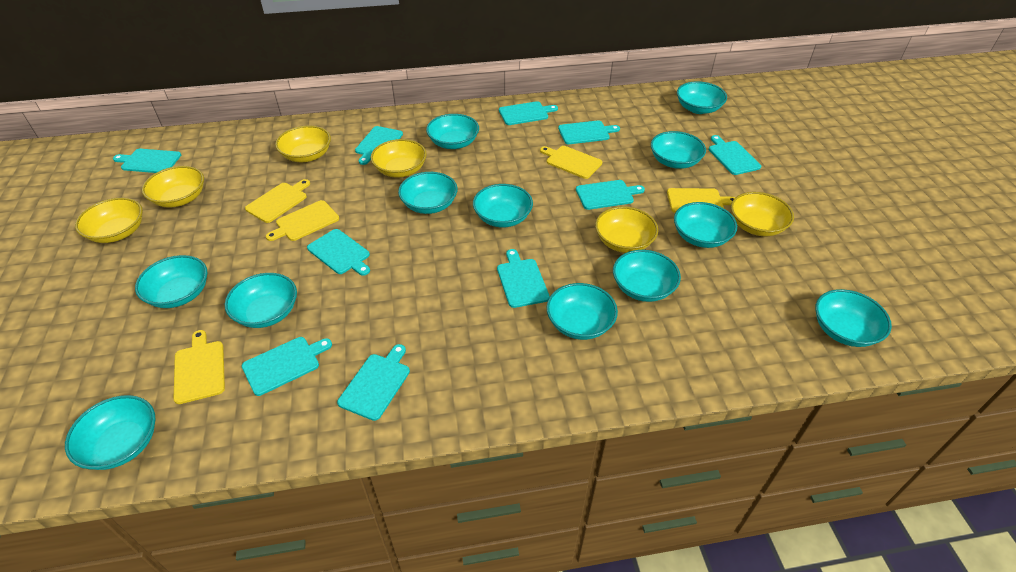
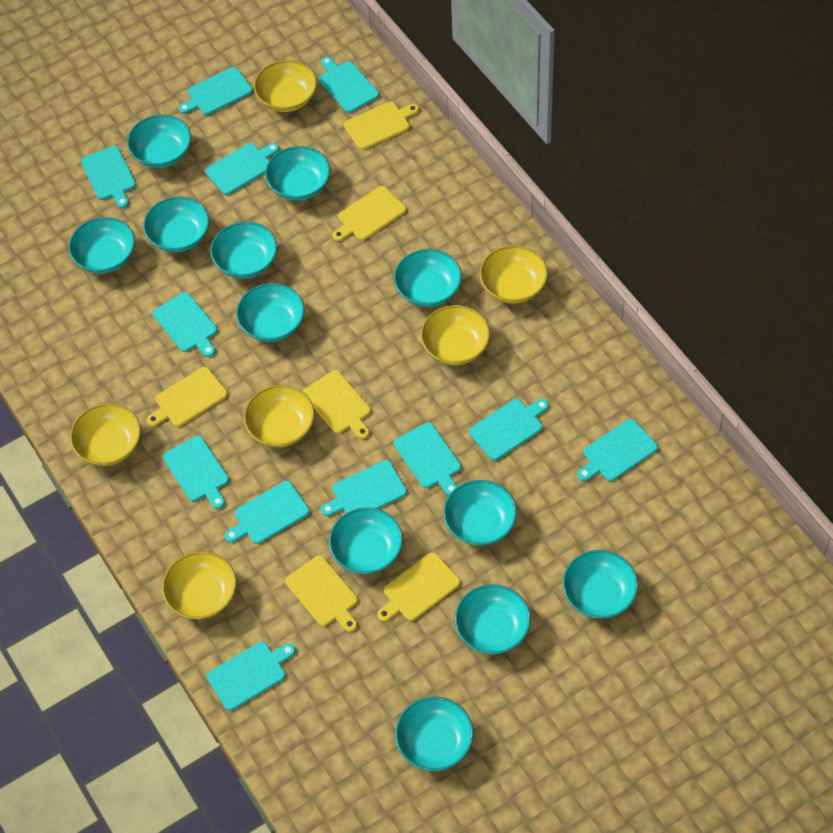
turquoise cutting board: 10 -> 12
yellow cutting board: 5 -> 6

